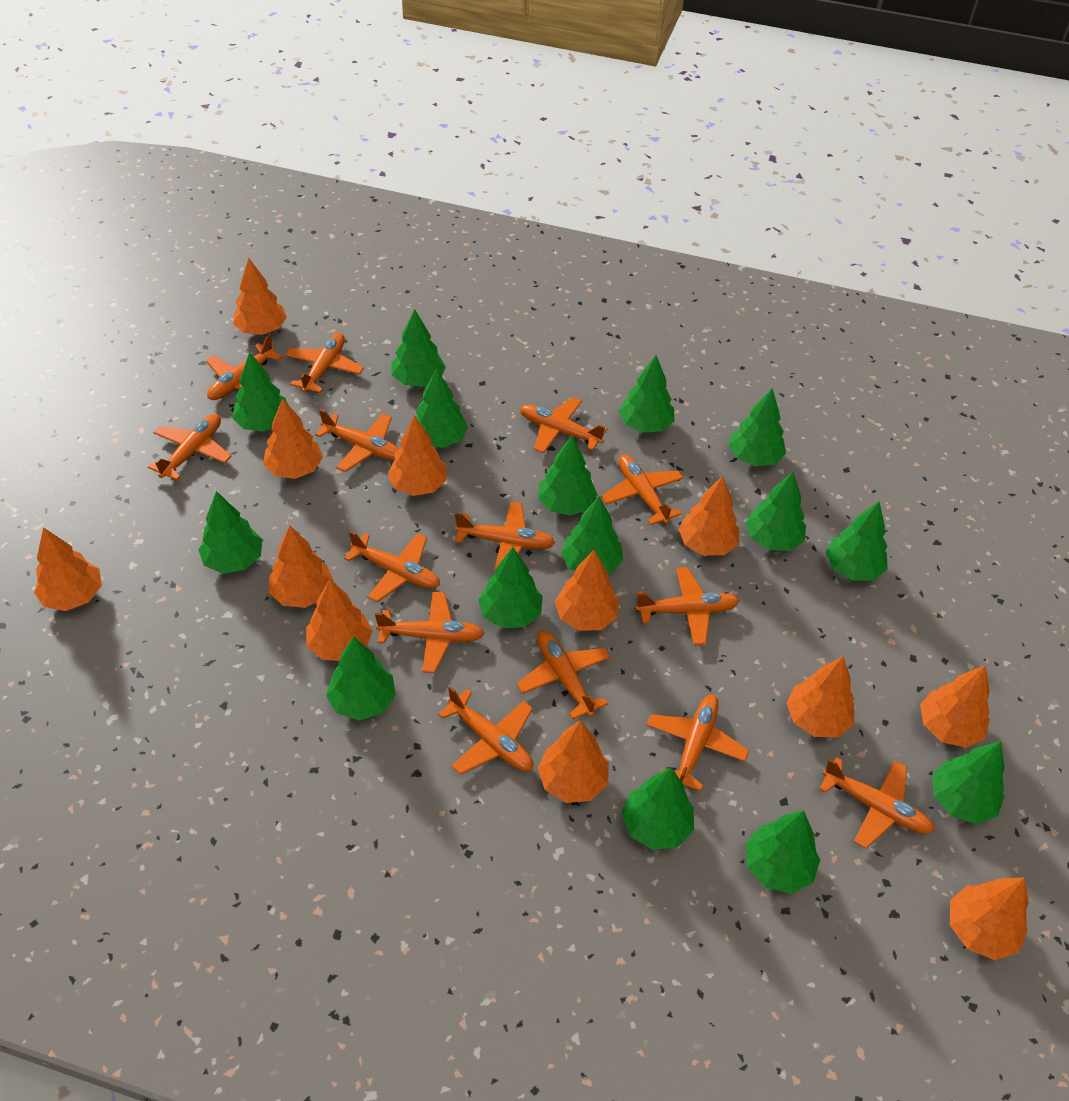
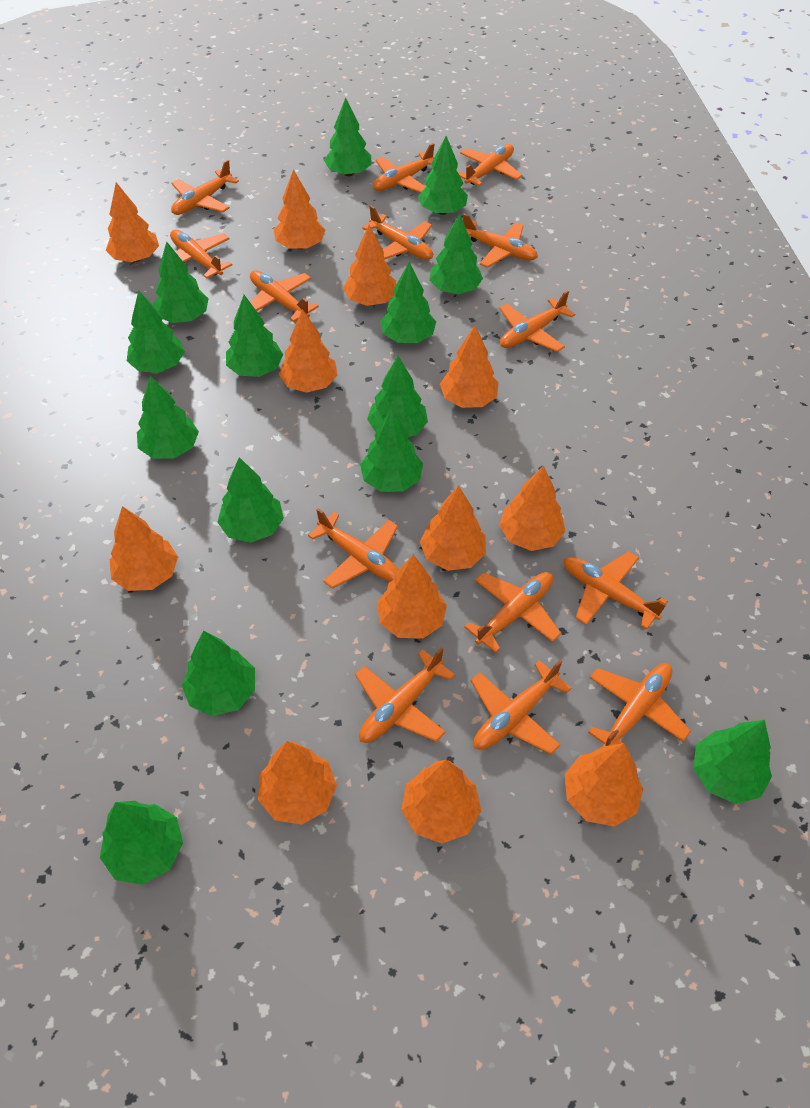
green tree: 15 -> 14

